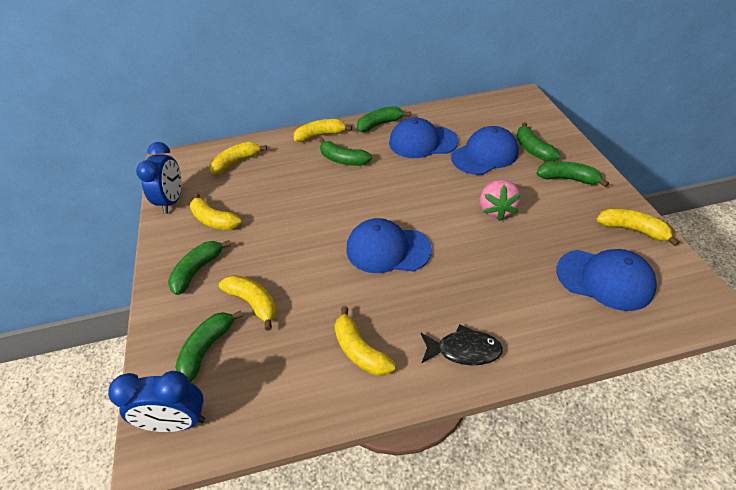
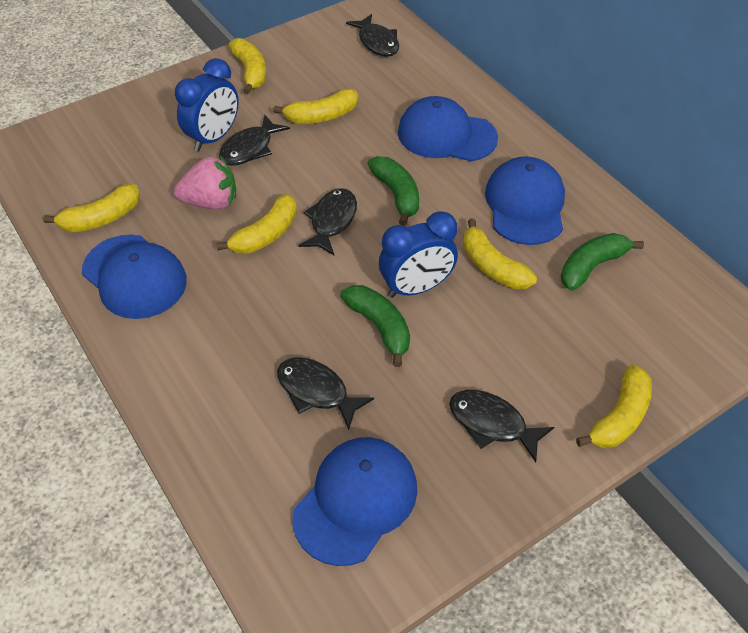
black fish: 1 -> 5
green banana: 6 -> 3

